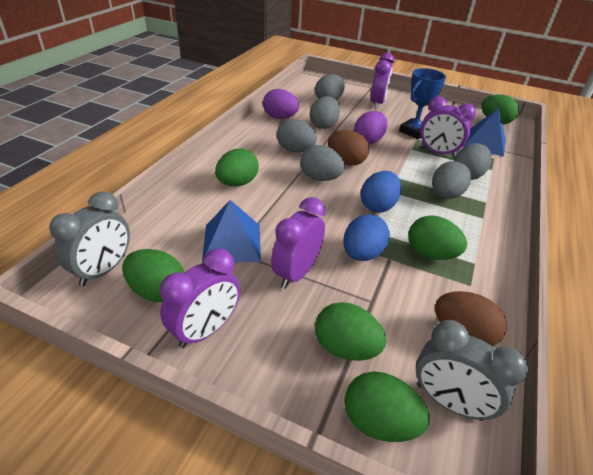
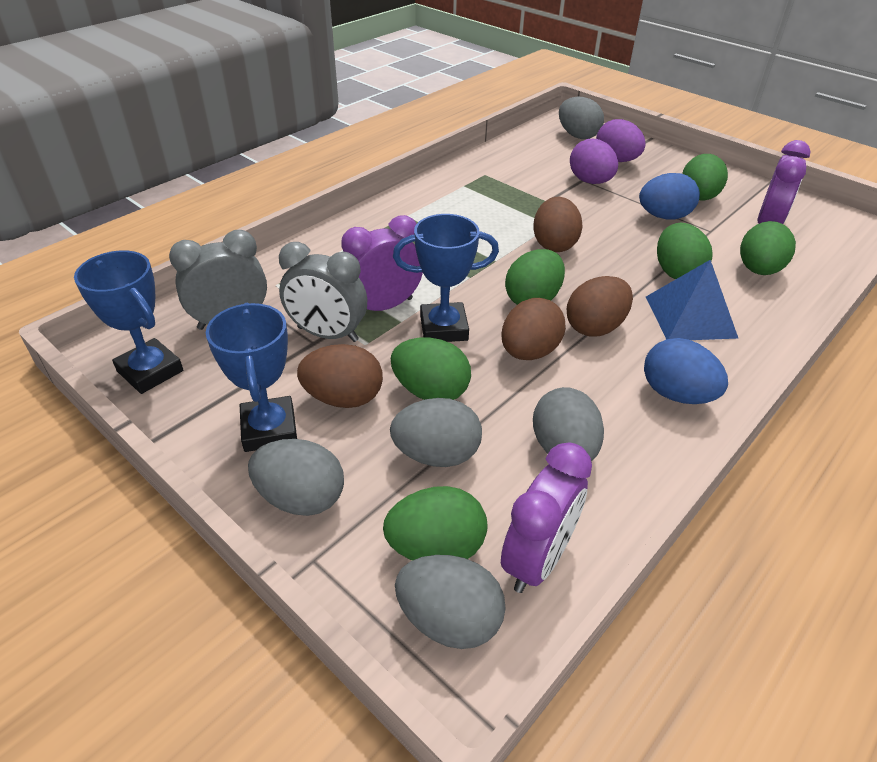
blue pyramid: 2 -> 1
blue trophy: 1 -> 3
brown egg: 2 -> 4
grey egg: 6 -> 5
purple clock: 4 -> 3

